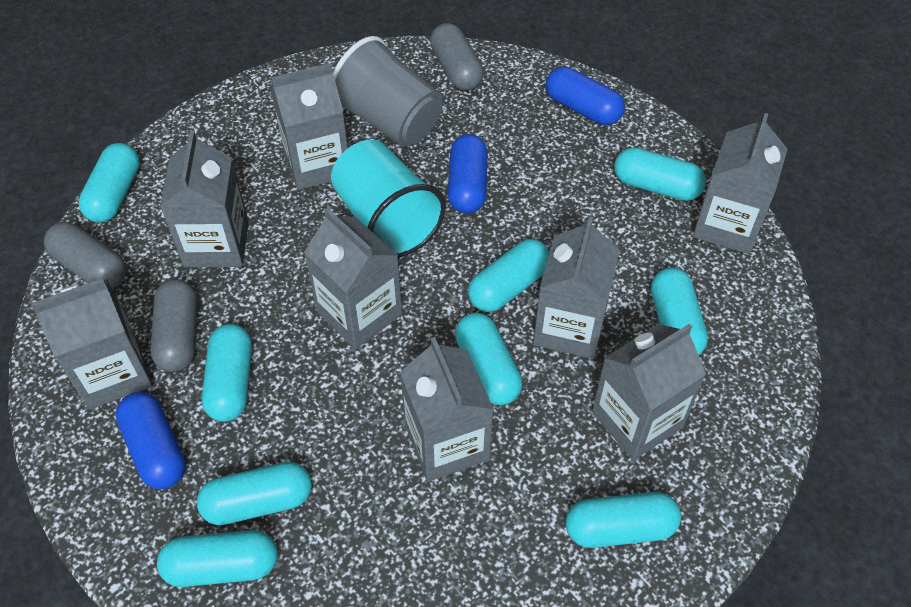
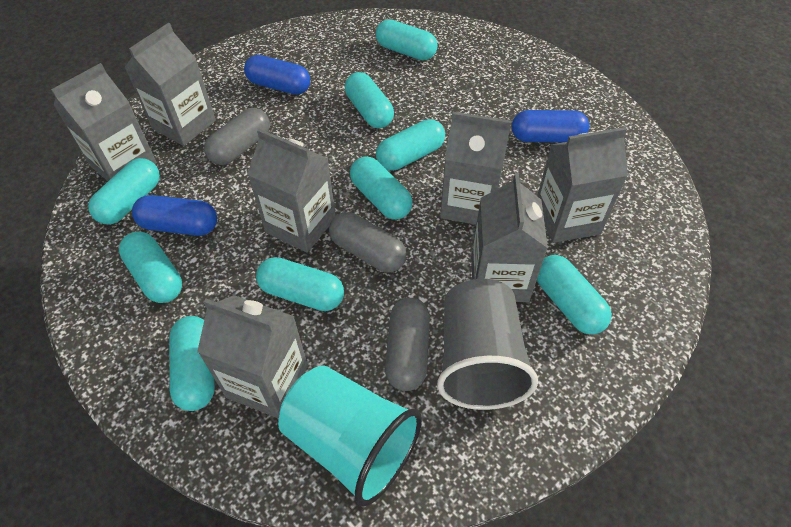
grey carton: 8 -> 7

